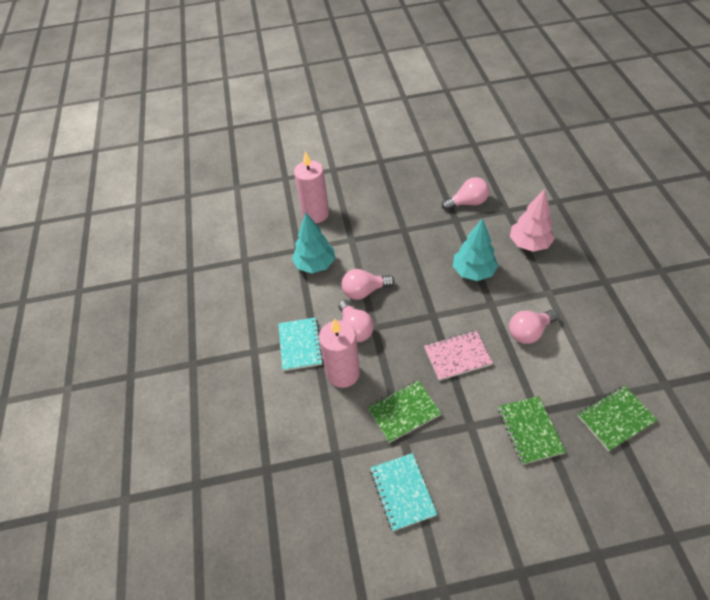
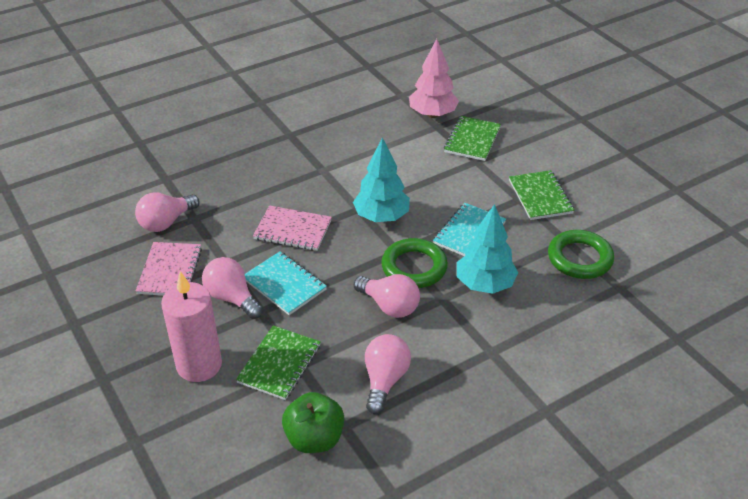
green apple: 0 -> 1
green ring: 0 -> 2
pink candle: 2 -> 1
pink notebook: 1 -> 2

